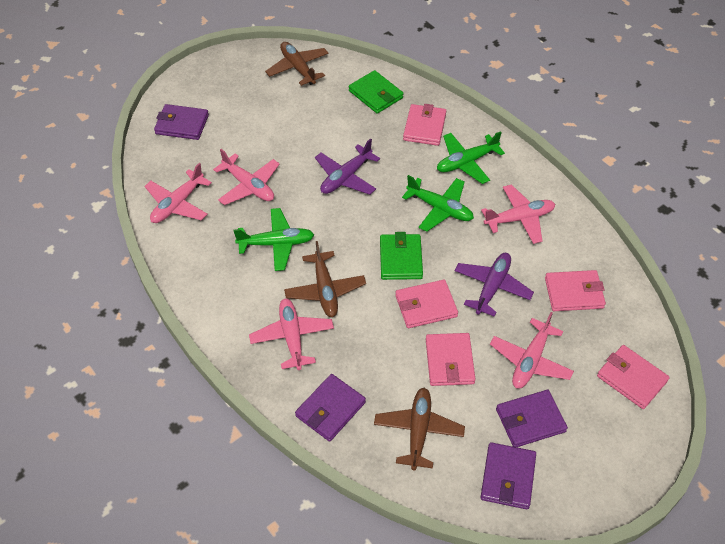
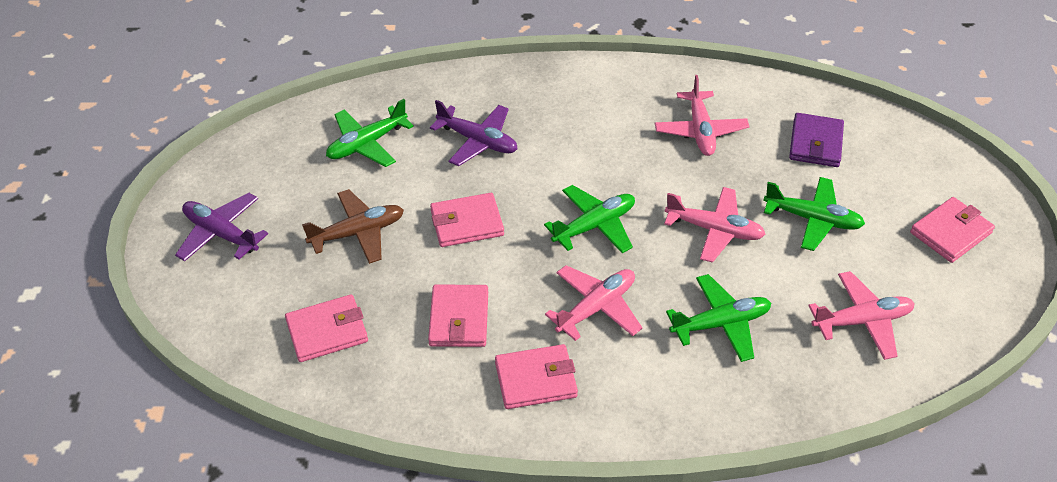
brown plane: 3 -> 1
green plane: 3 -> 4
green wallet: 2 -> 0
pink plane: 5 -> 4
purple wallet: 4 -> 1

